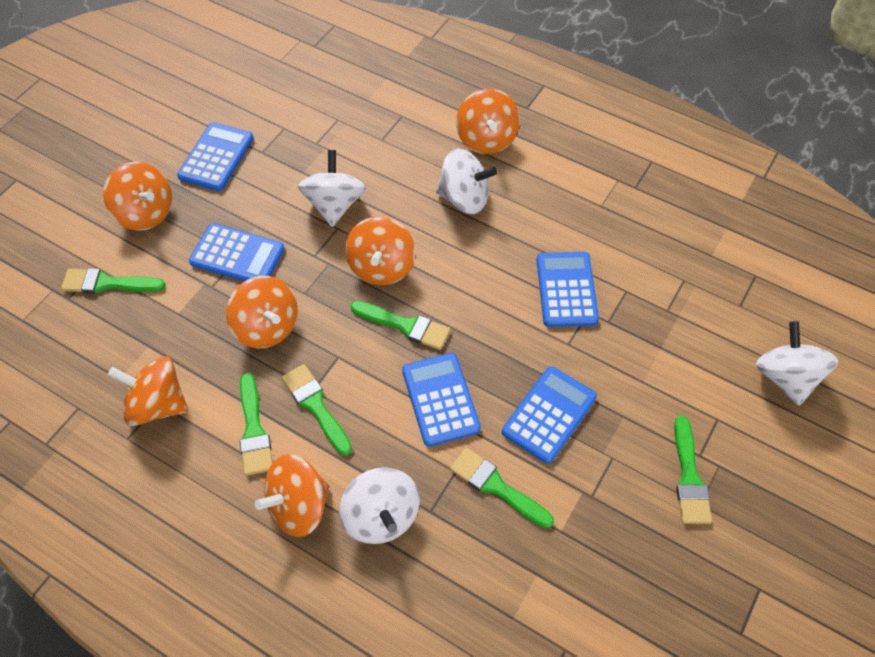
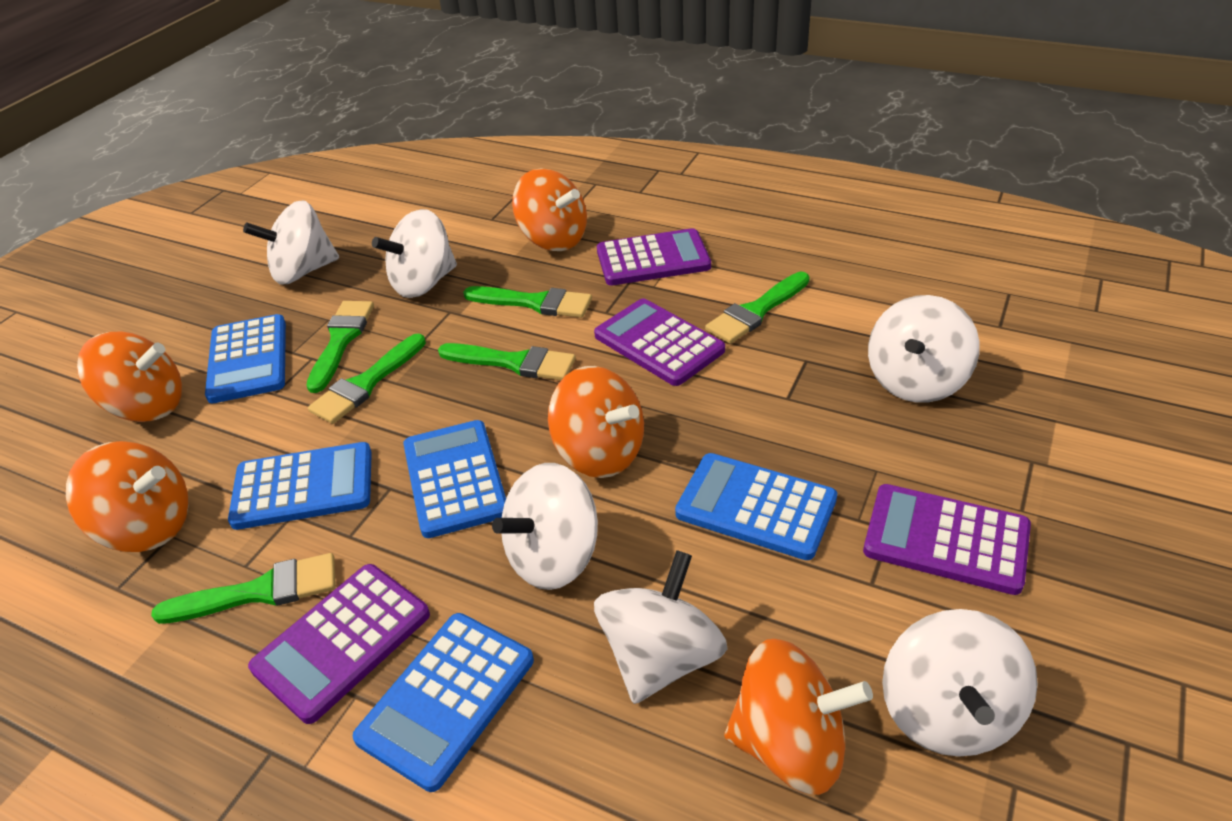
orange spinning top: 6 -> 5
purple calculator: 0 -> 4
white spinning top: 4 -> 6

